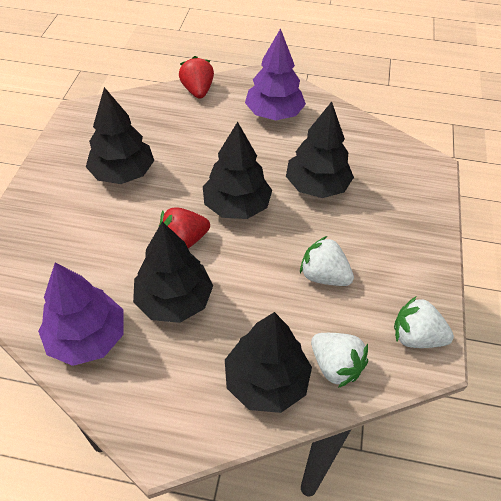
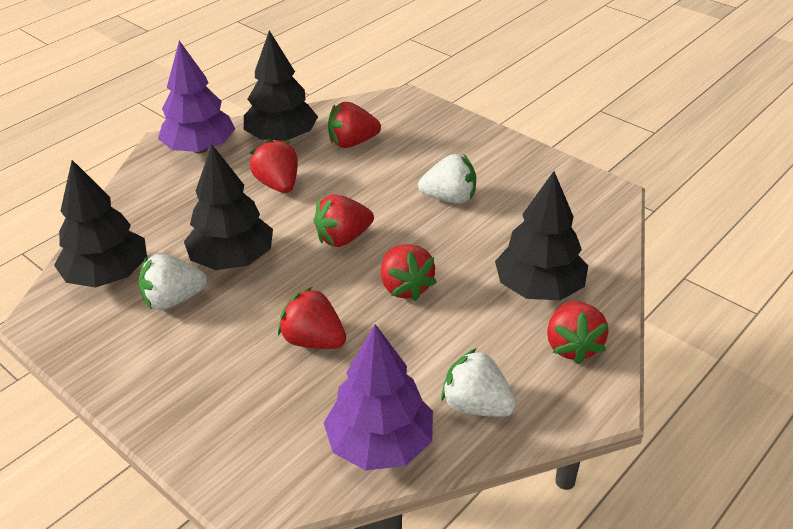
black tree: 5 -> 4
red strawberry: 2 -> 6

